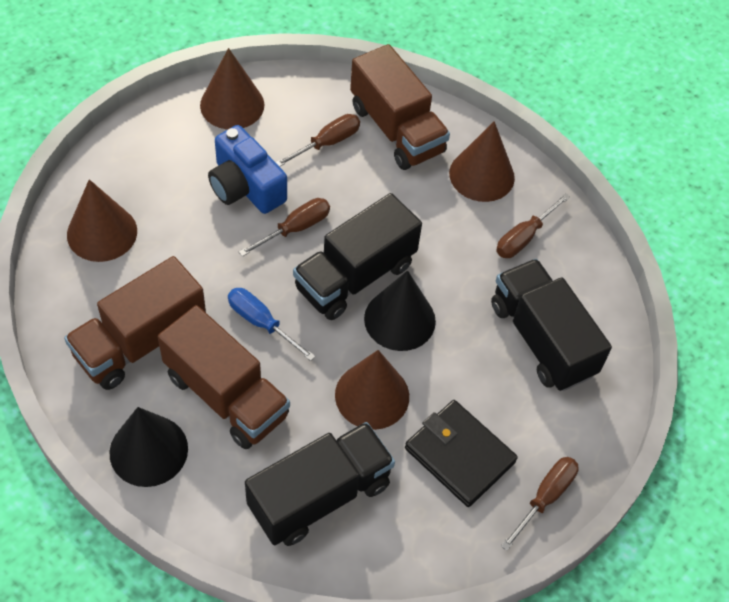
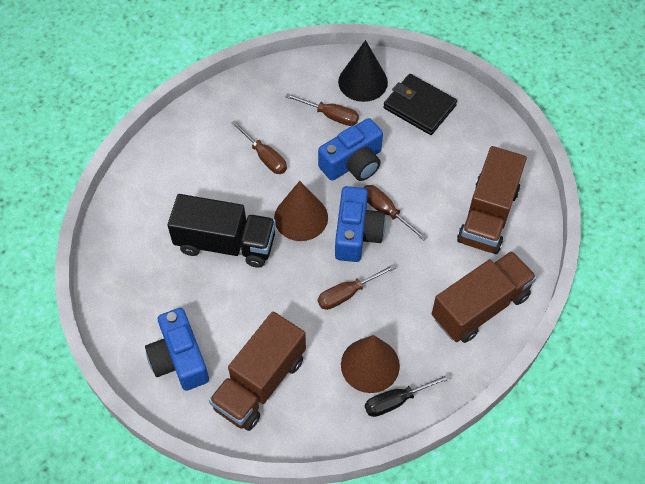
black cone: 2 -> 1
black screwdriver: 0 -> 1
black truck: 3 -> 1
blue camera: 1 -> 3
blue screwdriver: 1 -> 0
brown cone: 4 -> 2

